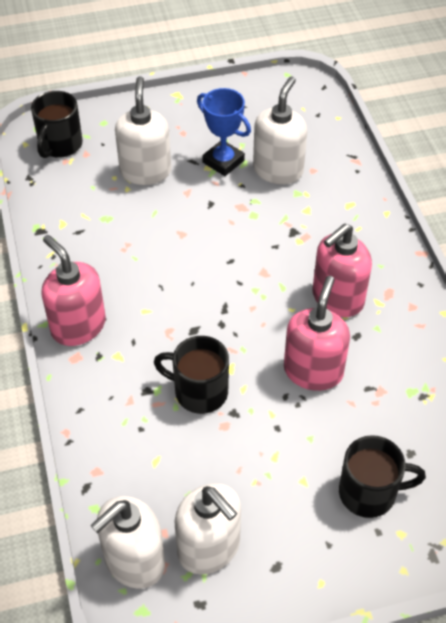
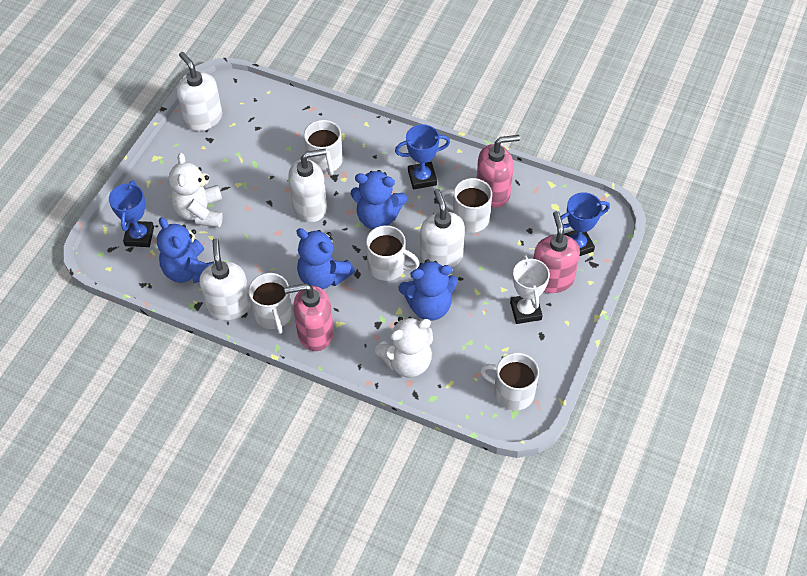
black mug: 3 -> 0
blue teddy bear: 0 -> 4
blue trophy: 1 -> 3
white mug: 0 -> 5
white teddy bear: 0 -> 2
white trophy: 0 -> 1

